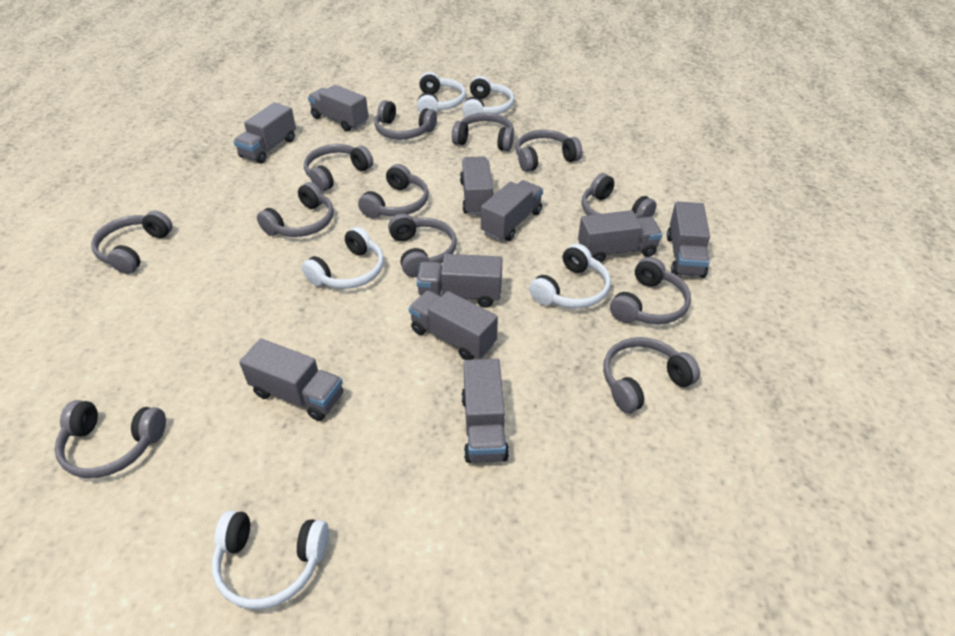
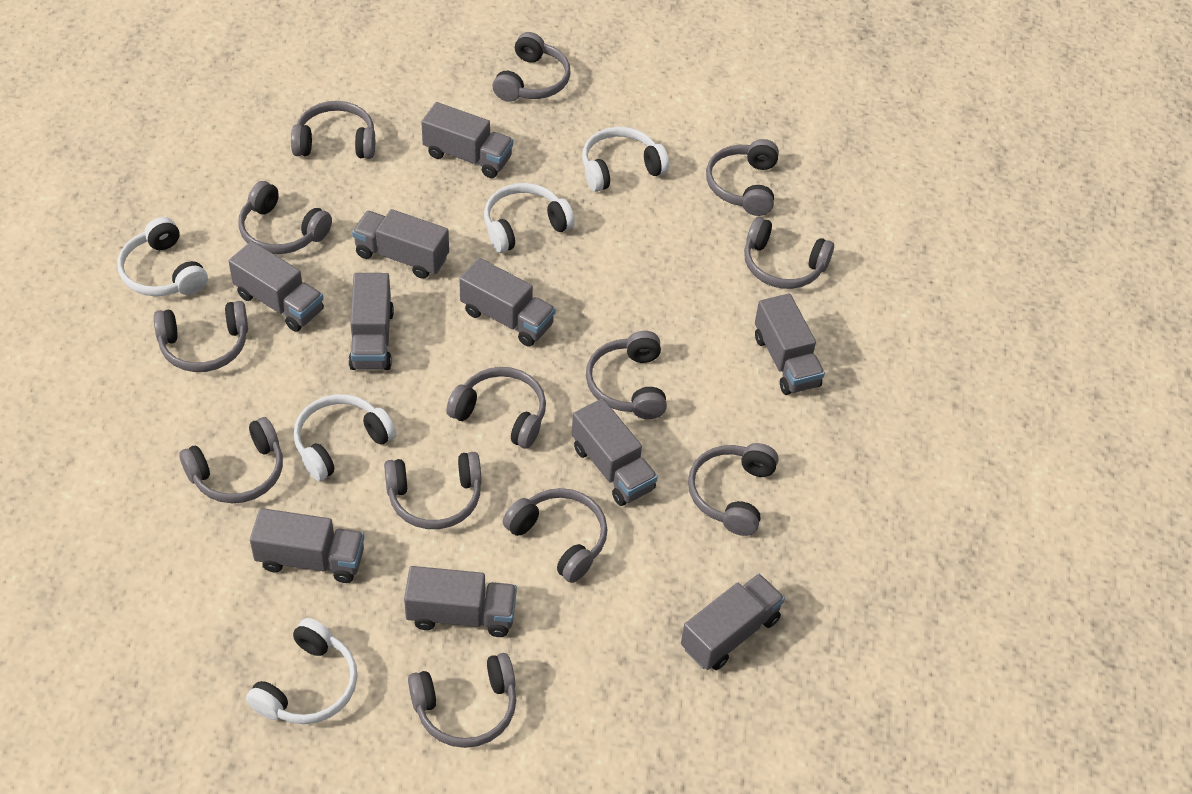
grey headphones: 12 -> 13

